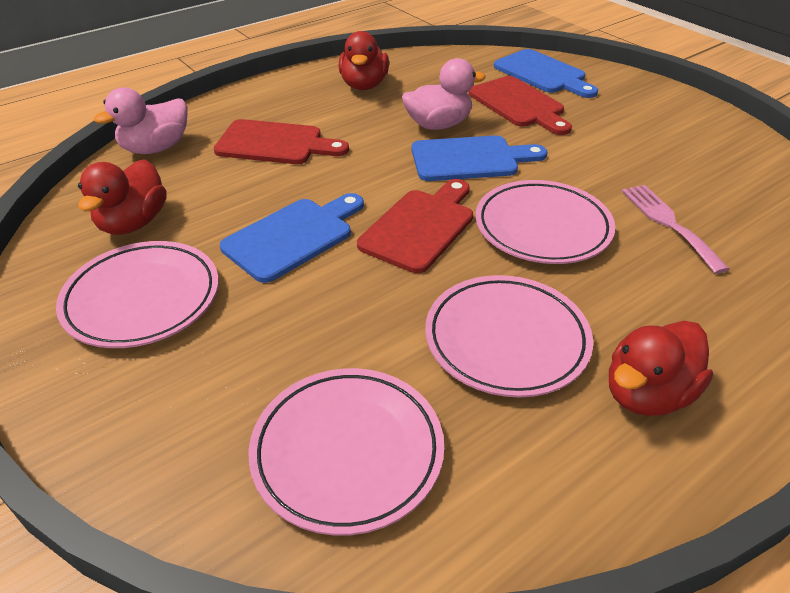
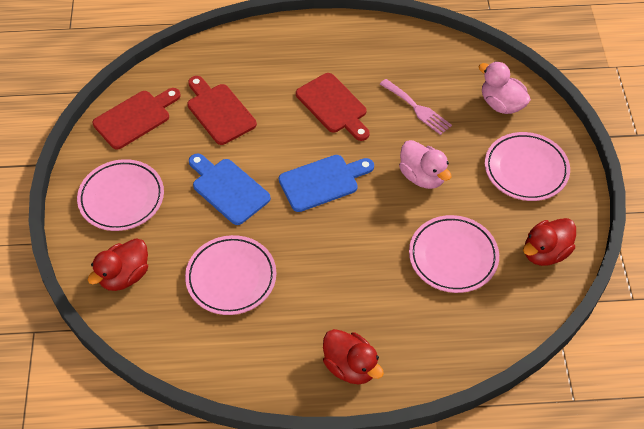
blue cutting board: 3 -> 2

